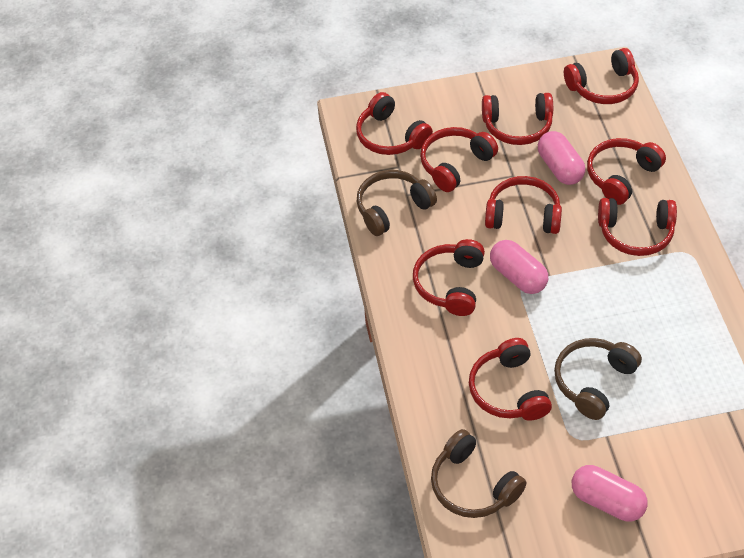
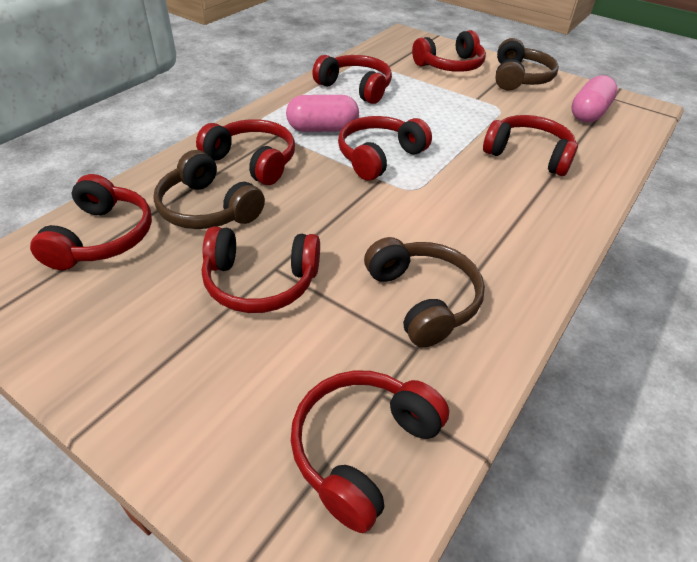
pink capsule: 3 -> 2
red headphones: 9 -> 8

